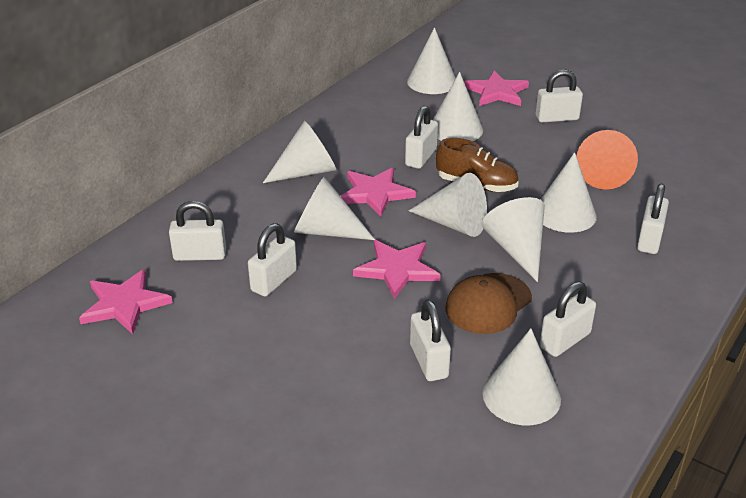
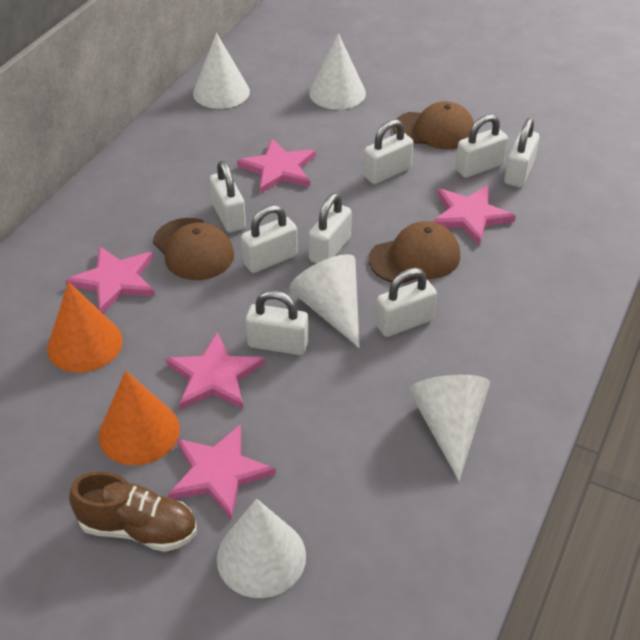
brown cap: 1 -> 3
orange cone: 1 -> 2
pink star: 4 -> 5
white cone: 8 -> 5
white padlock: 7 -> 8

